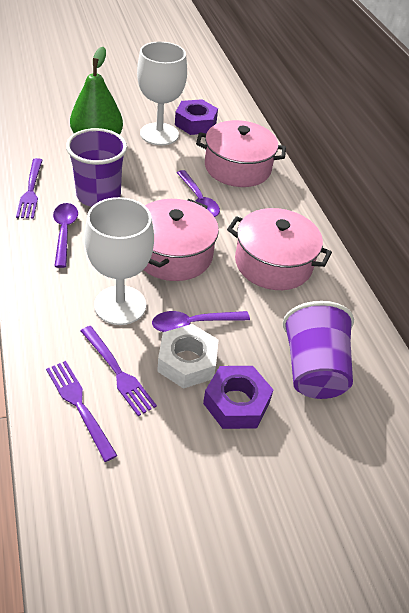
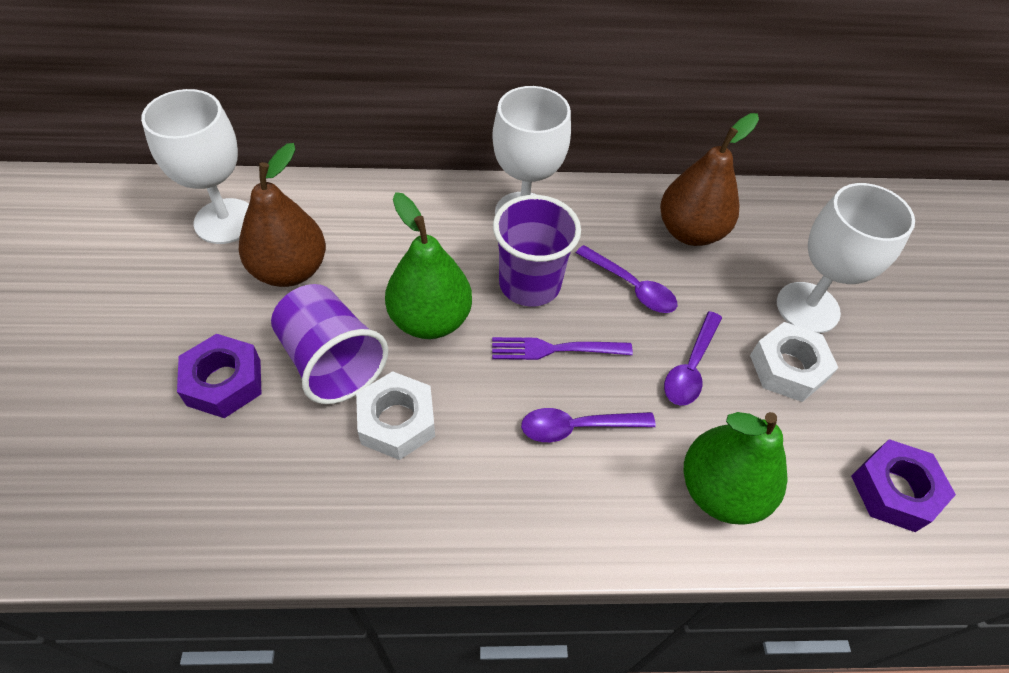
brown pear: 0 -> 2
green pear: 1 -> 2
pink pot: 3 -> 0
purple fork: 3 -> 1
white goblet: 2 -> 3
white nut: 1 -> 2

